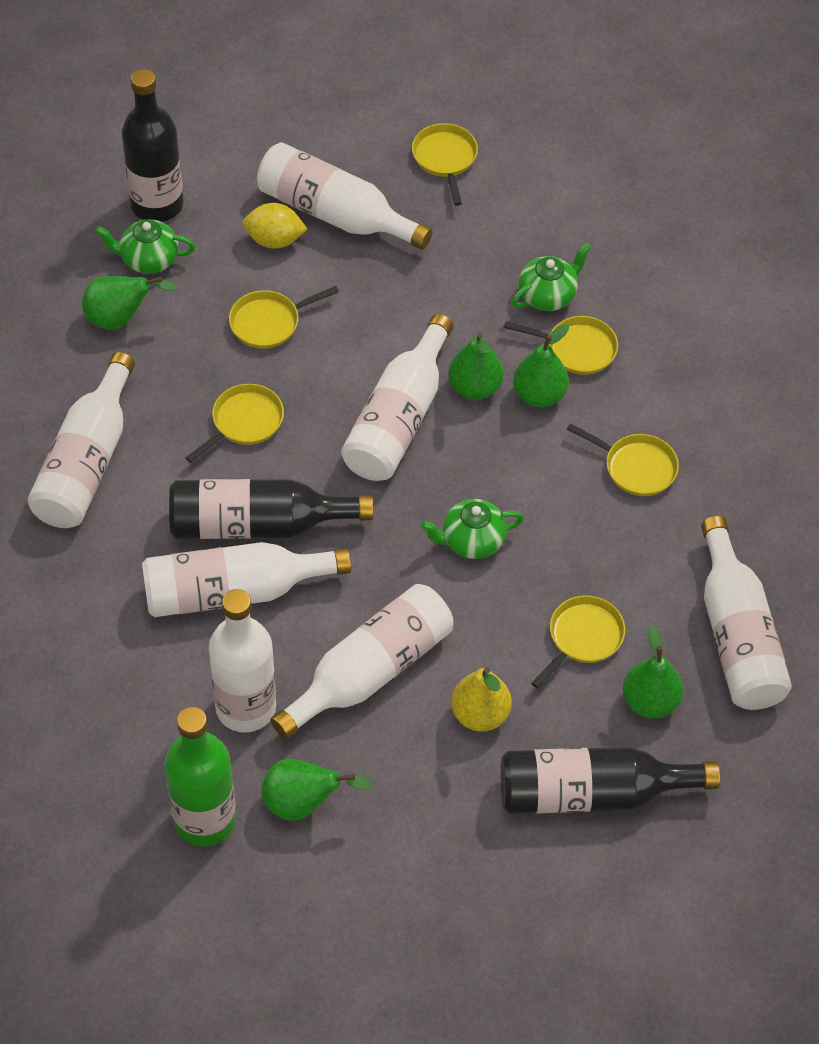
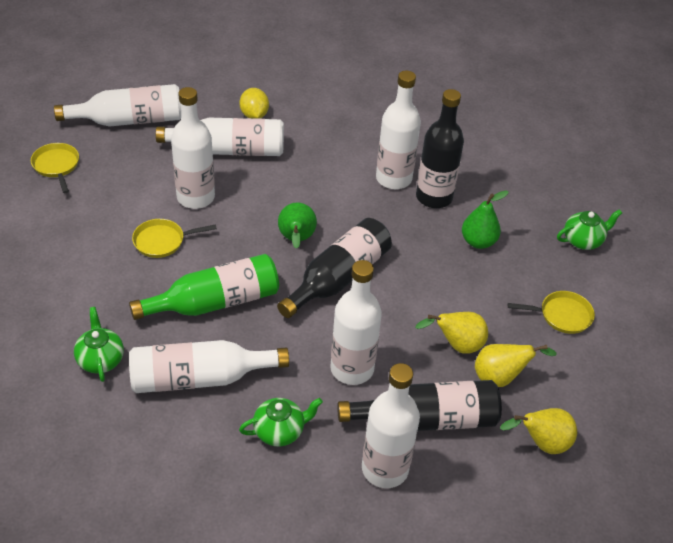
green pear: 5 -> 2
yellow pan: 6 -> 3
yellow pear: 1 -> 3

